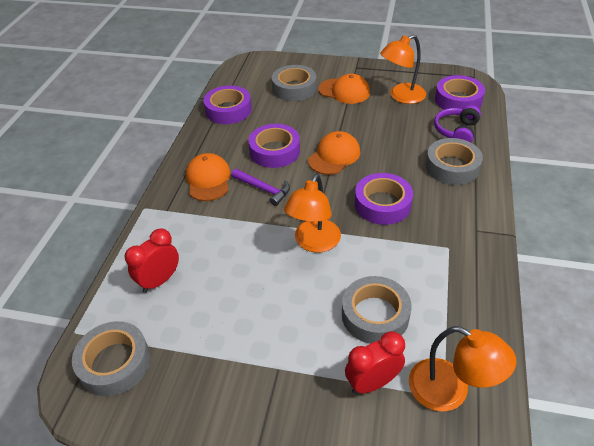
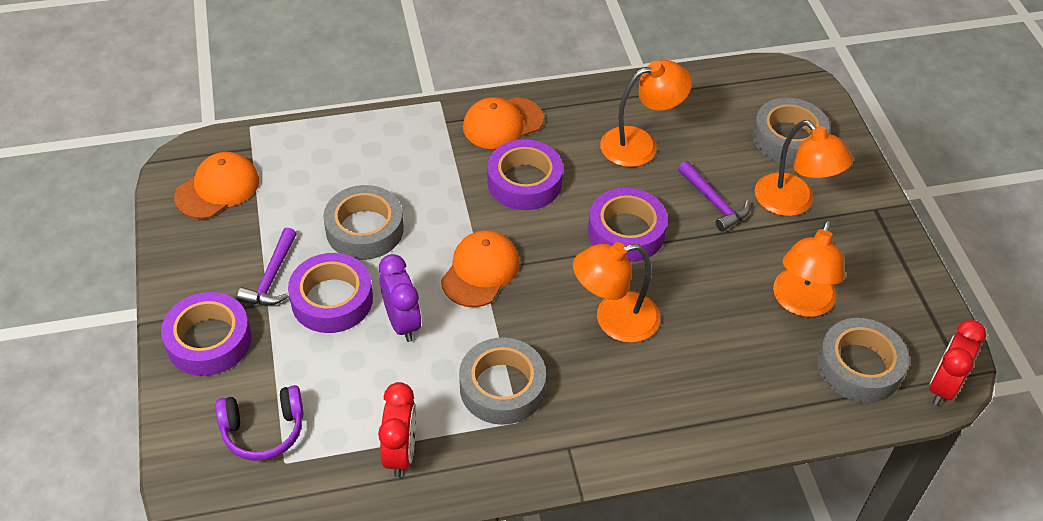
orange lamp: 3 -> 4
purple clock: 0 -> 1
purple hammer: 1 -> 2

